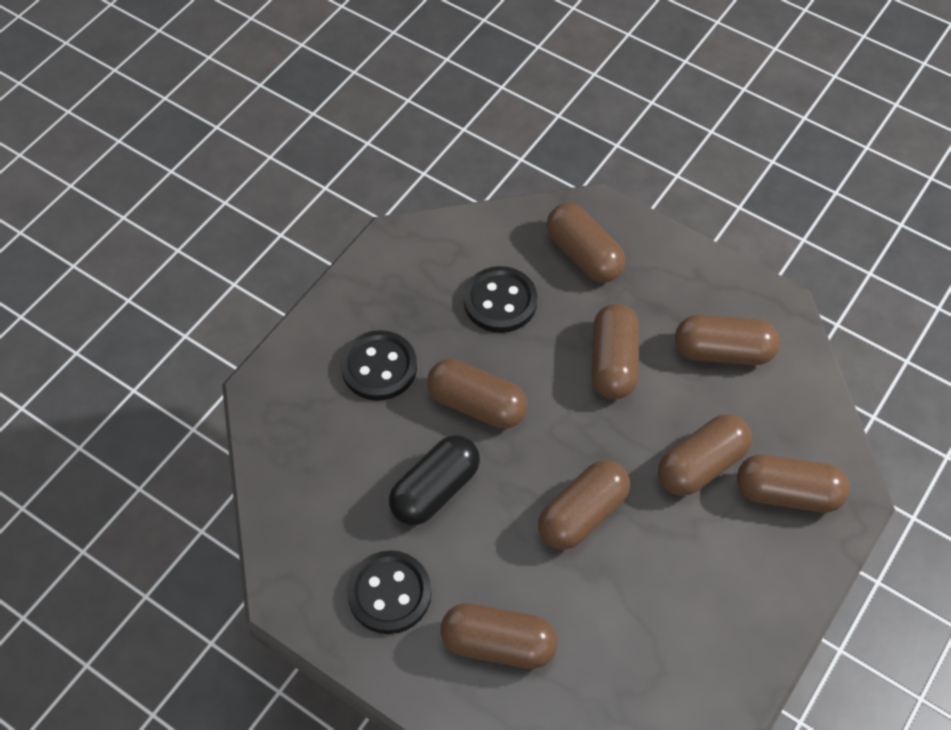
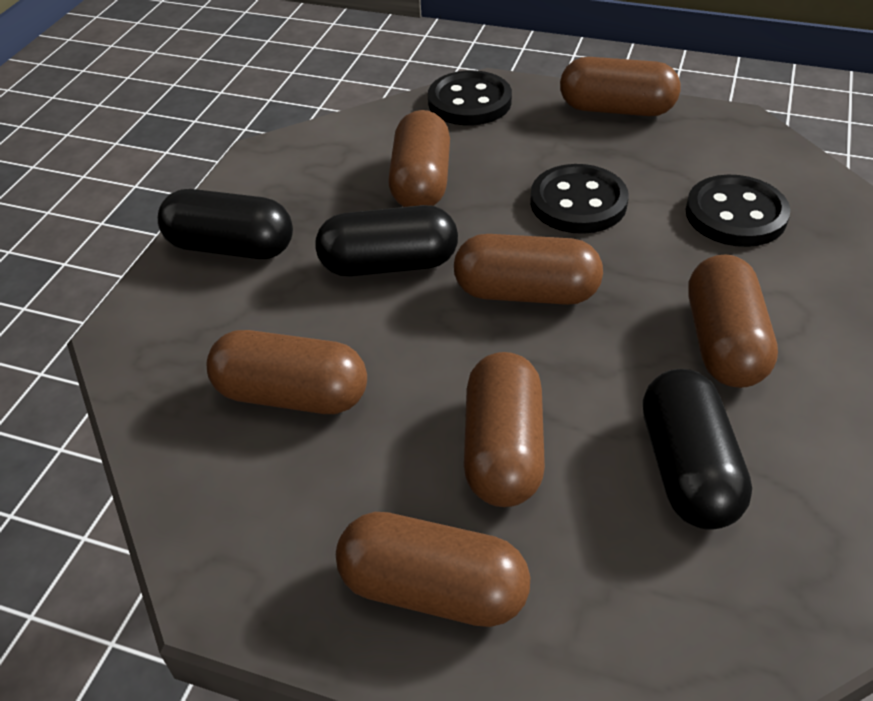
black capsule: 1 -> 3
brown capsule: 8 -> 7

